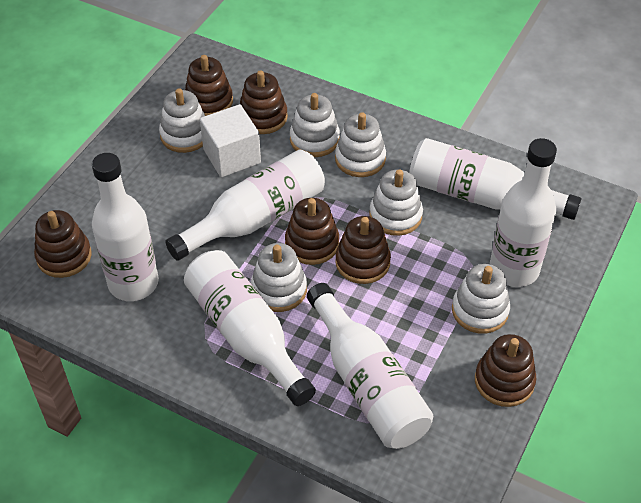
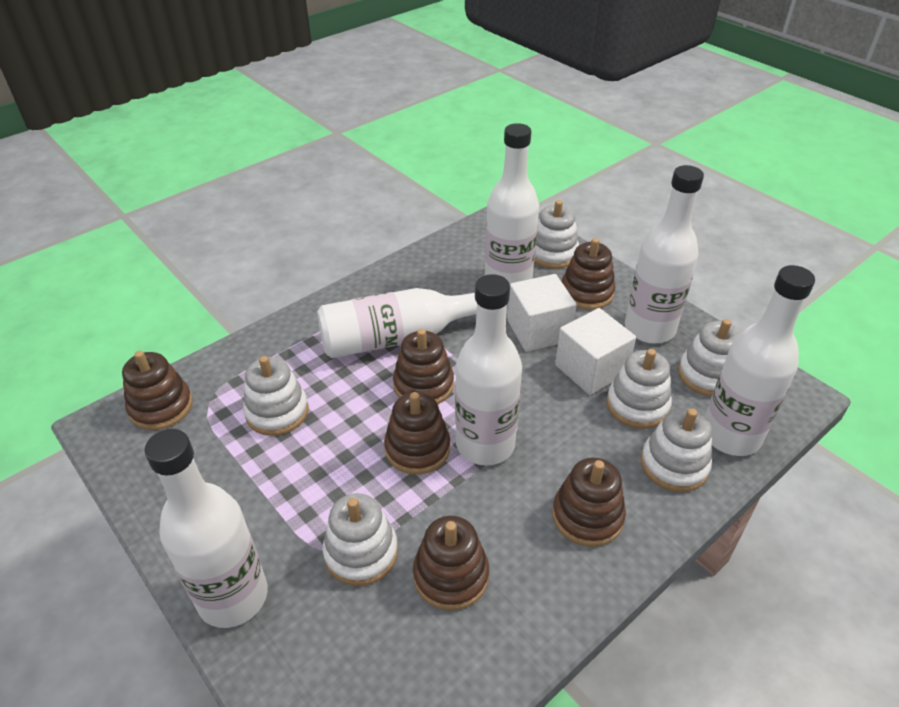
white cube: 1 -> 2

